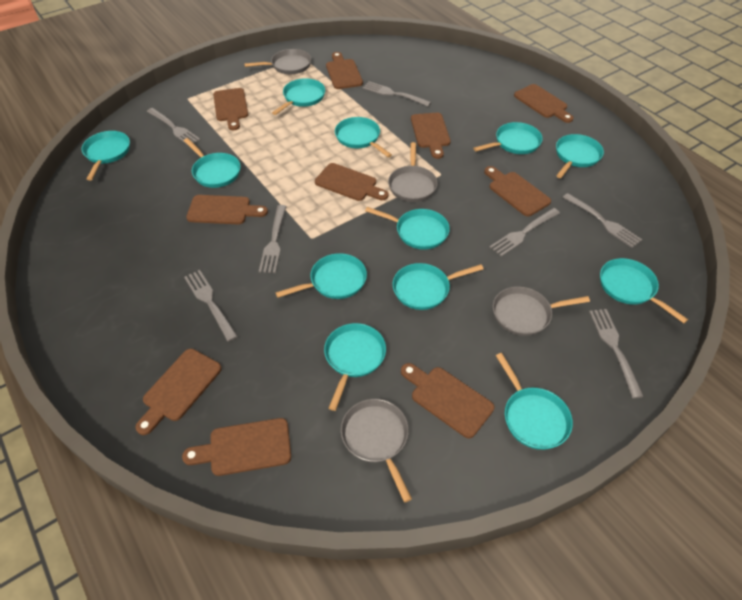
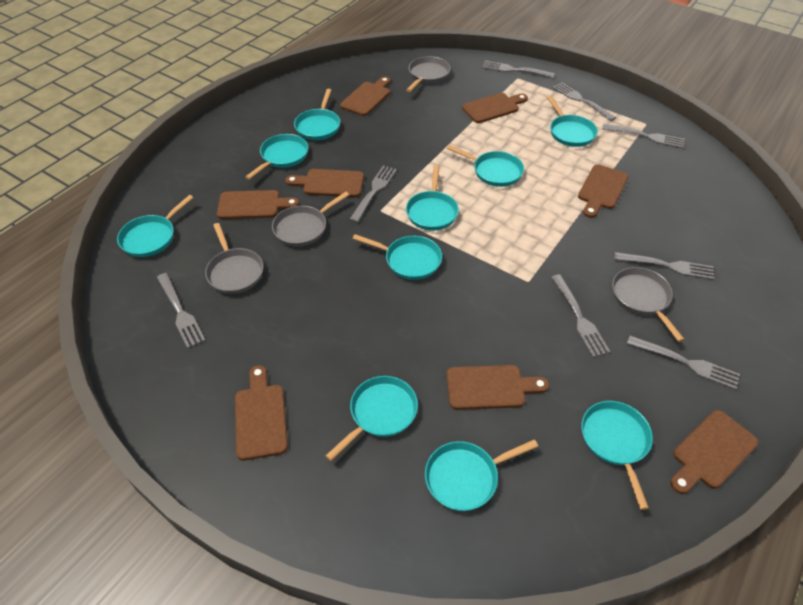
brown cutting board: 10 -> 8
grey fork: 7 -> 8
turquoise pan: 12 -> 10

